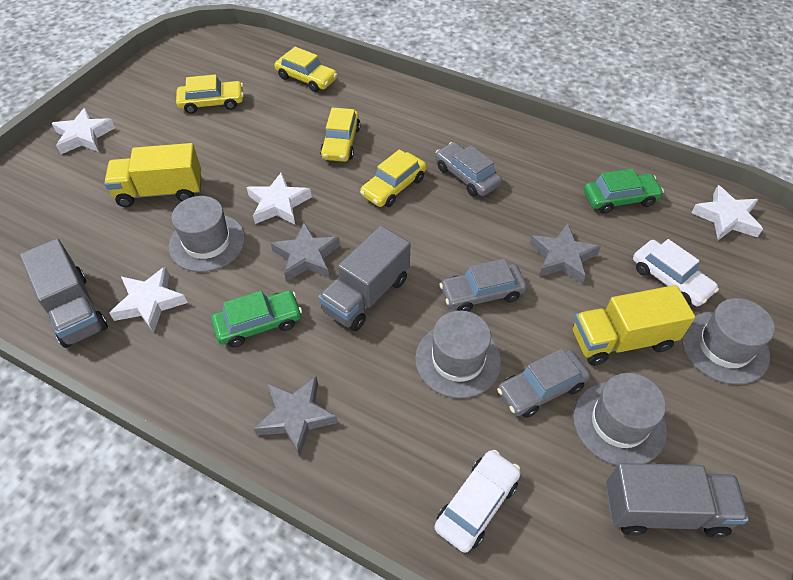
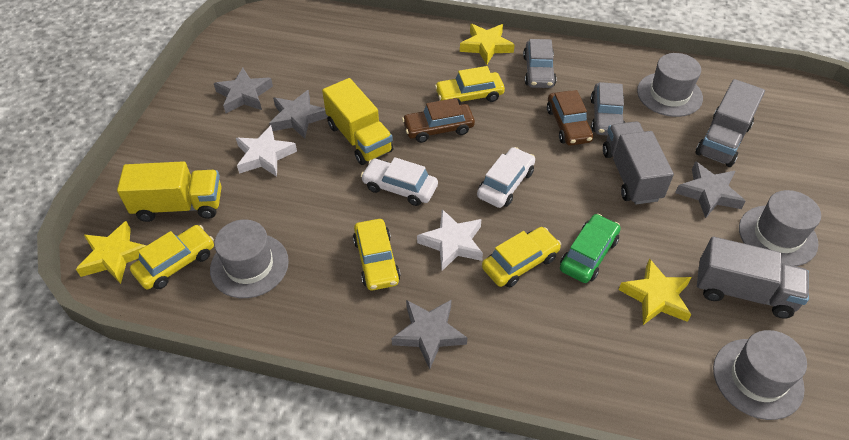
brown car: 0 -> 2
green car: 2 -> 1
grey car: 3 -> 2
grey star: 3 -> 4
white star: 4 -> 2
yellow star: 0 -> 3

